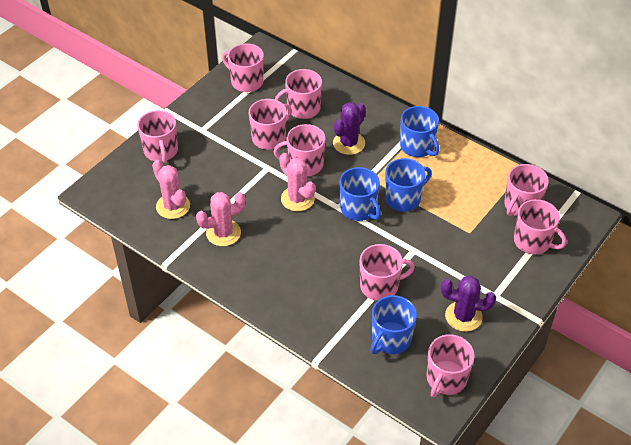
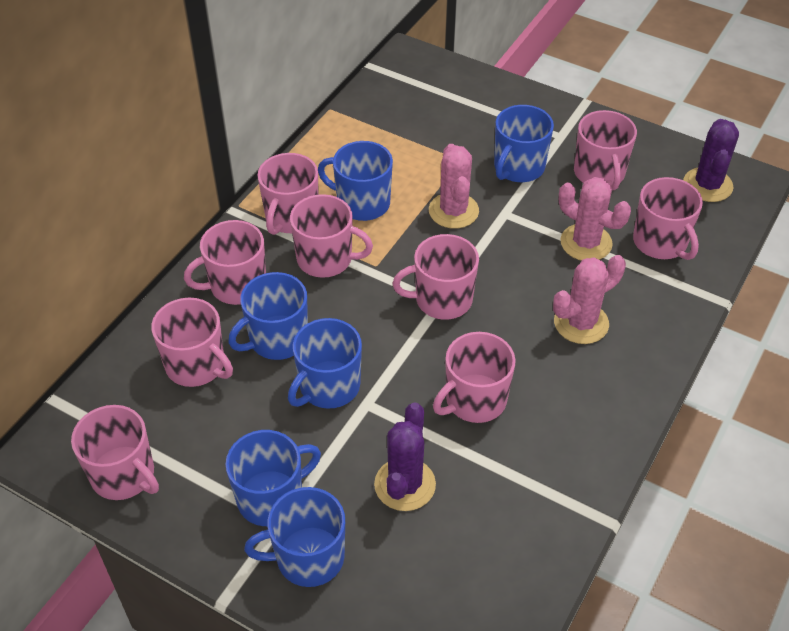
blue mug: 4 -> 6

